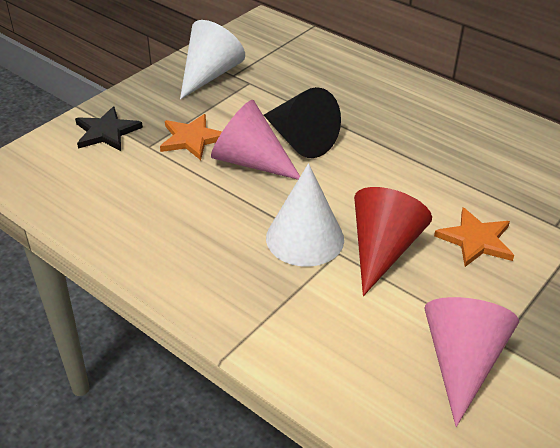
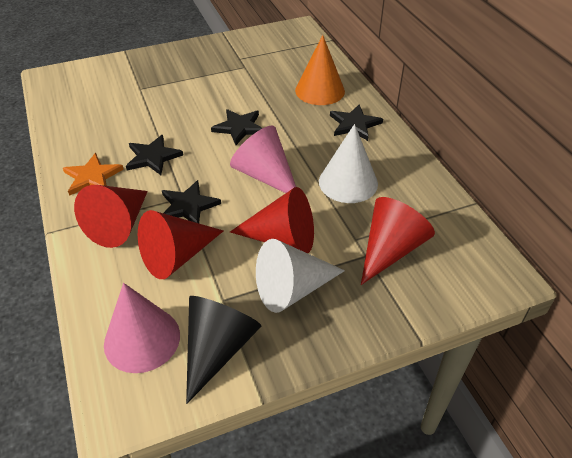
black star: 1 -> 4
orange cone: 0 -> 1
orange star: 2 -> 1
red cone: 1 -> 4

